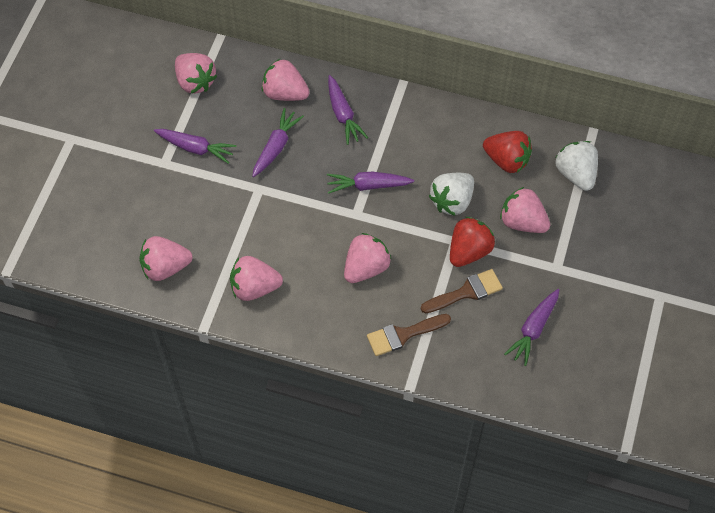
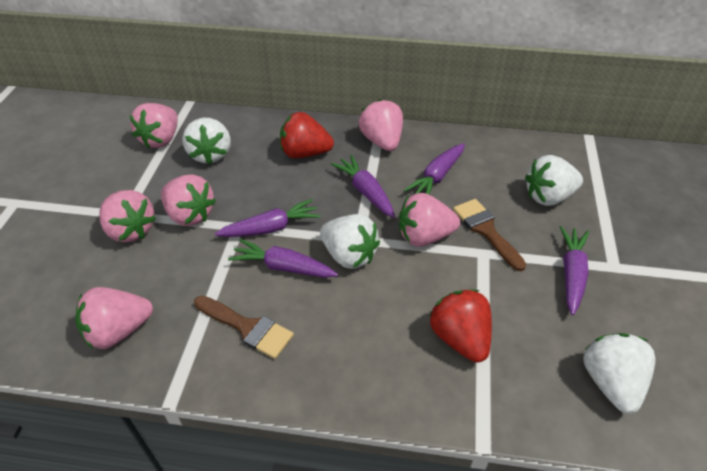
white strawberry: 2 -> 4

